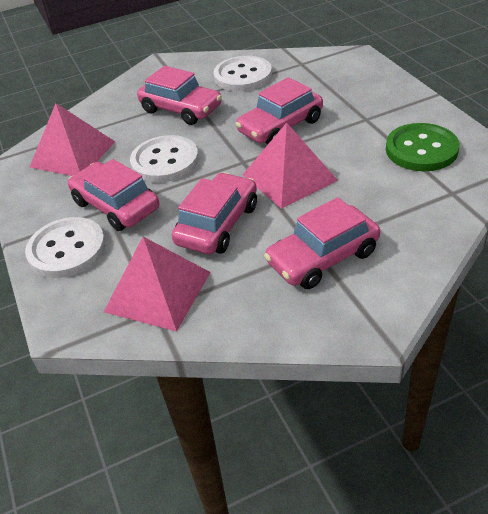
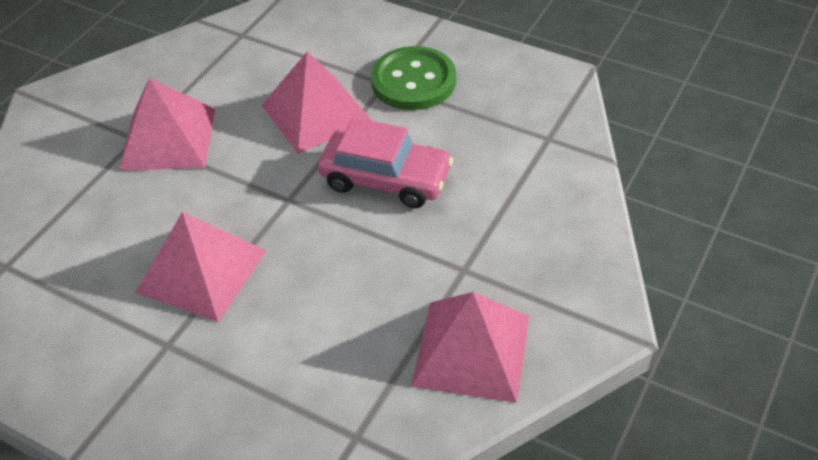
pink car: 5 -> 1
pink pyramid: 3 -> 4
white button: 3 -> 0

